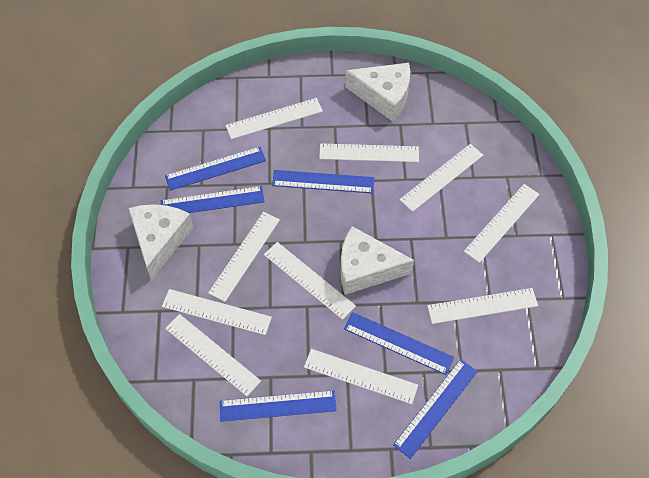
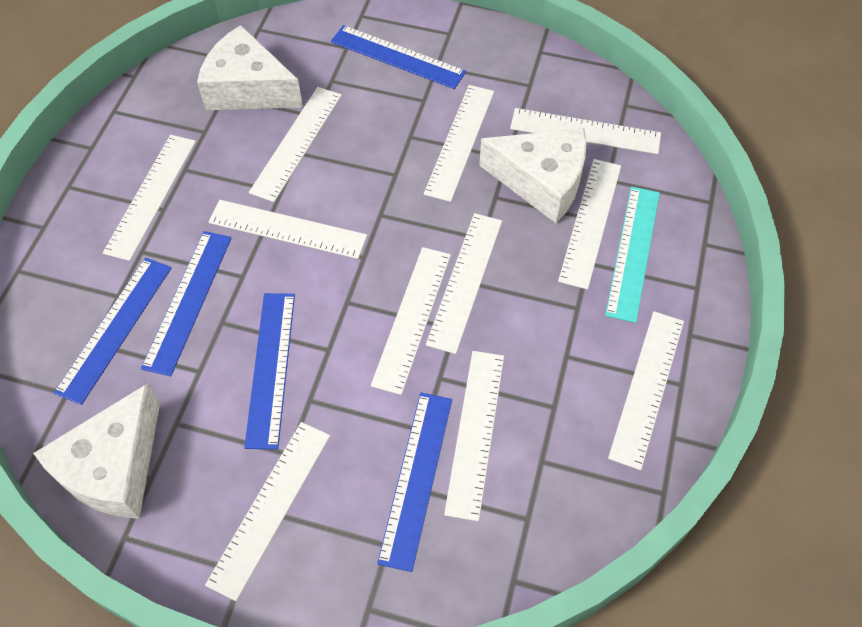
blue ruler: 6 -> 5
turquoise ruler: 0 -> 1
white ruler: 10 -> 11

